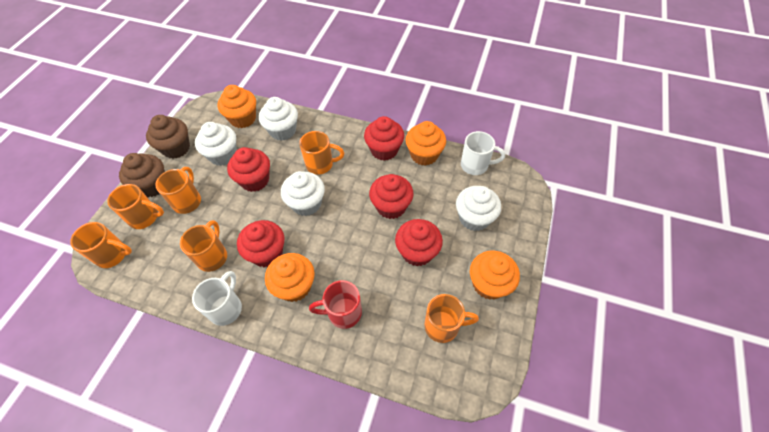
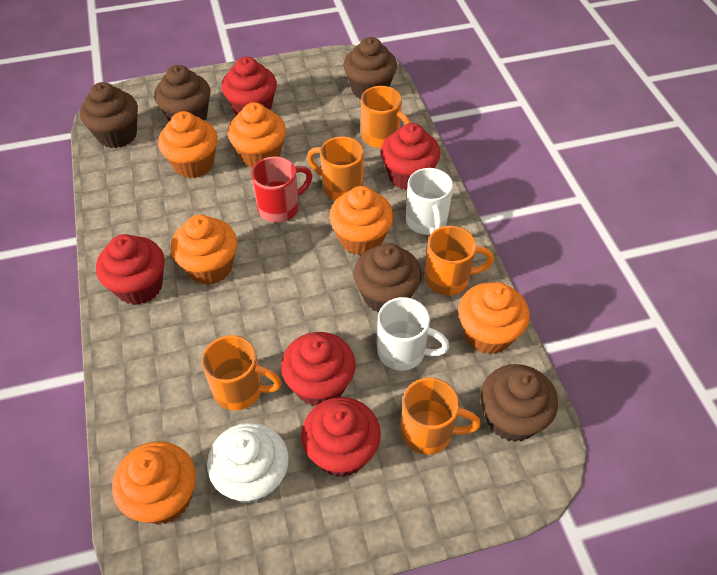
brown cupcake: 2 -> 5
orange cupcake: 4 -> 6
orange mug: 6 -> 5
white cupcake: 4 -> 1

